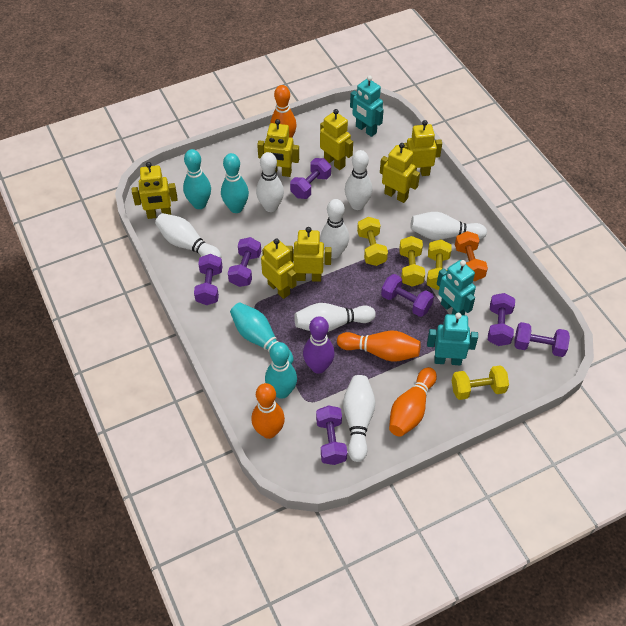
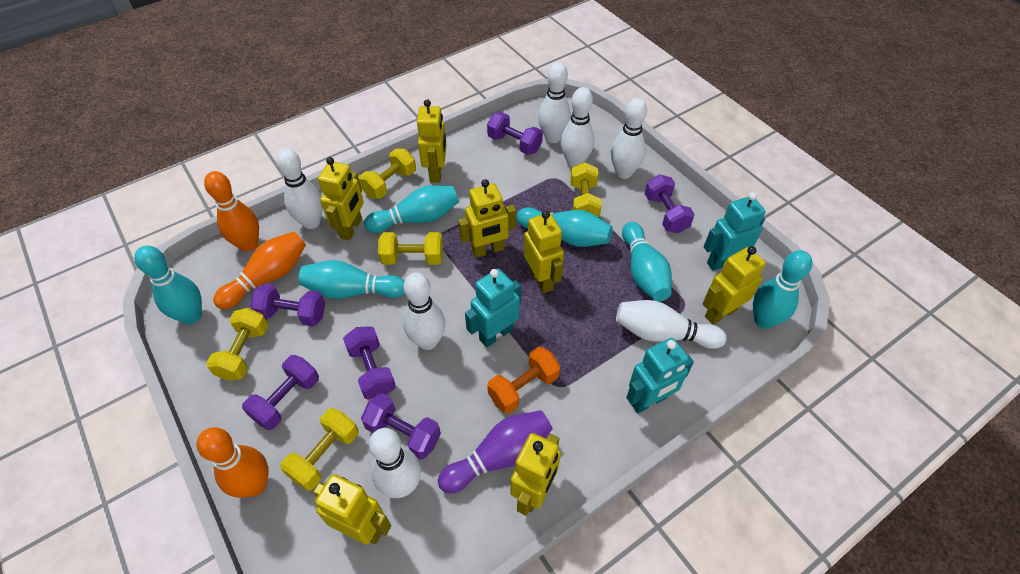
orange bowling pin: 4 -> 3
purple dumbbell: 7 -> 6
turquoise bowling pin: 4 -> 6
yellow dumbbell: 4 -> 5

